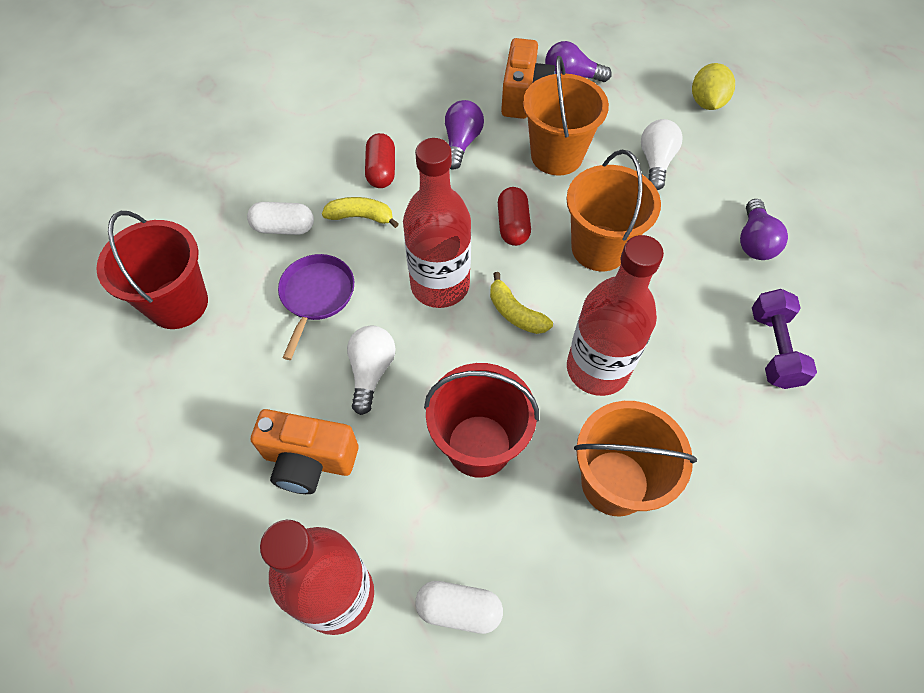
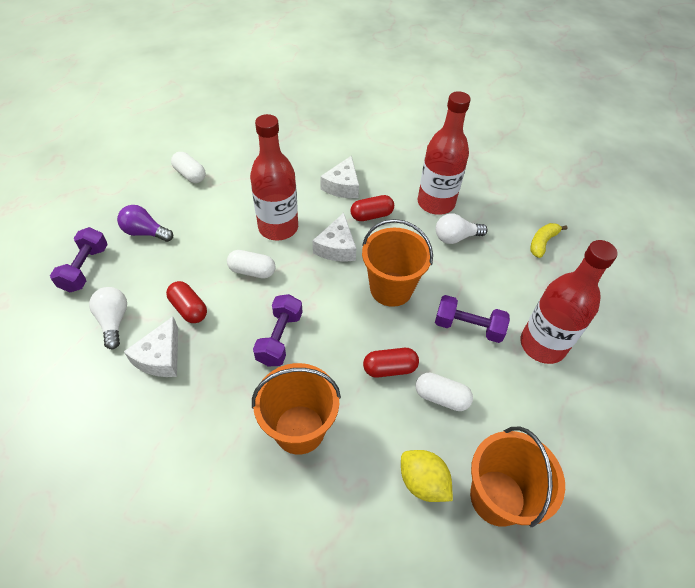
orange camera: 2 -> 0
purple dumbbell: 1 -> 3
purple light bulb: 3 -> 1
purple pan: 1 -> 0
red bucket: 2 -> 0
red capsule: 2 -> 3
white capsule: 2 -> 3
white cheese: 0 -> 3
yellow banana: 2 -> 1

